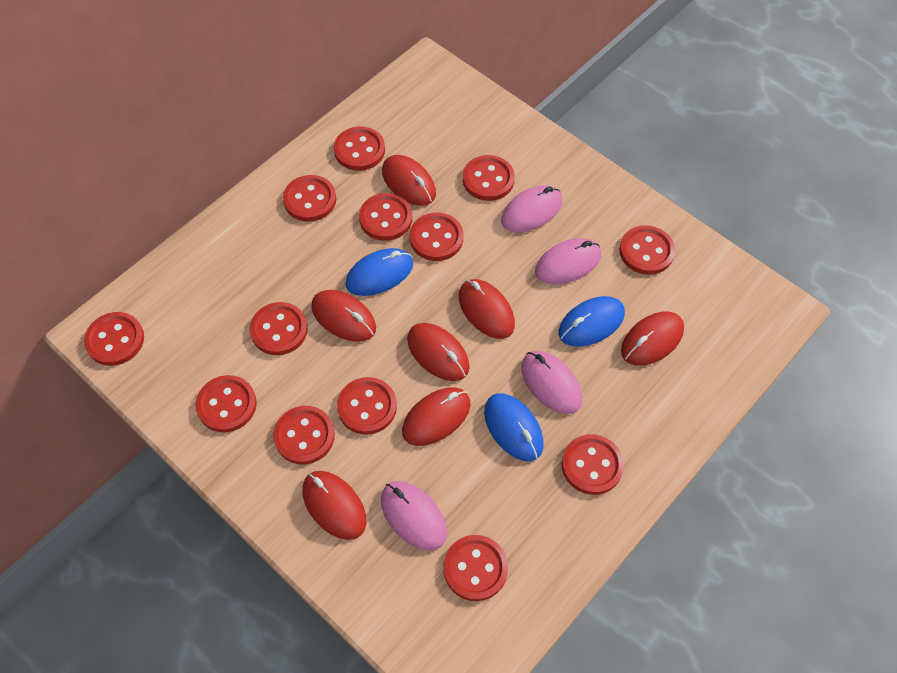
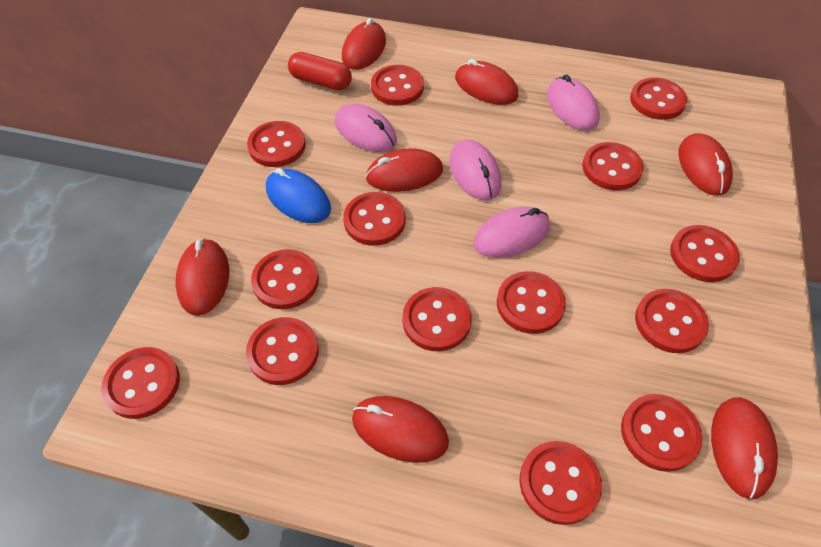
blue mouse: 3 -> 1
red button: 13 -> 14
red capsule: 0 -> 1

